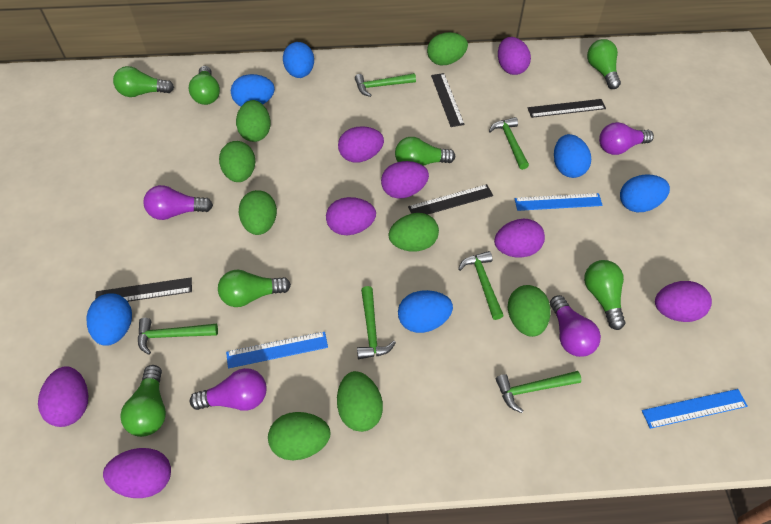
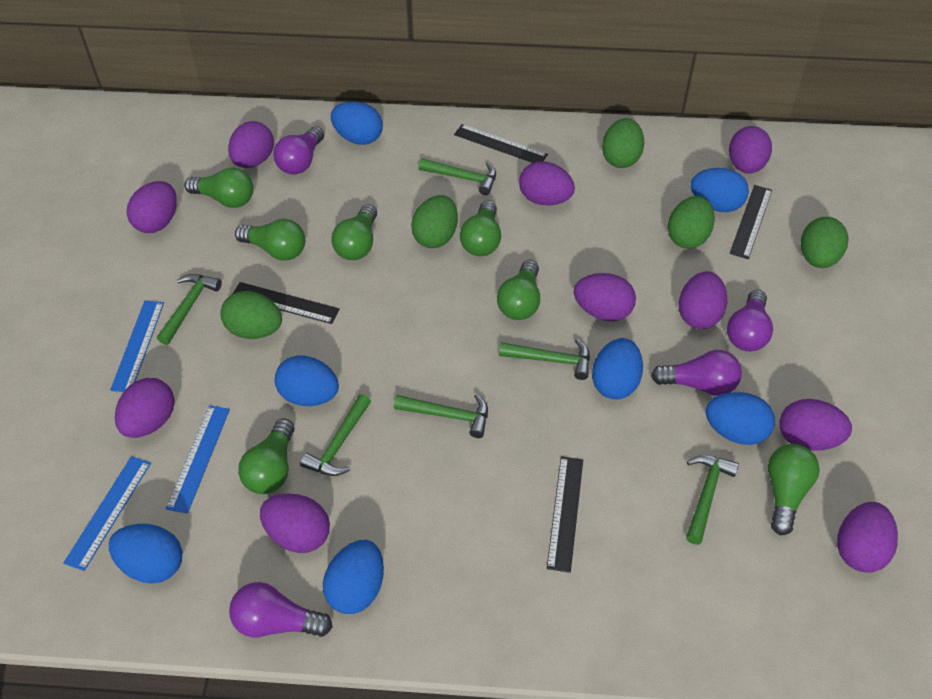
blue egg: 6 -> 7
green egg: 8 -> 5
purple egg: 8 -> 10

